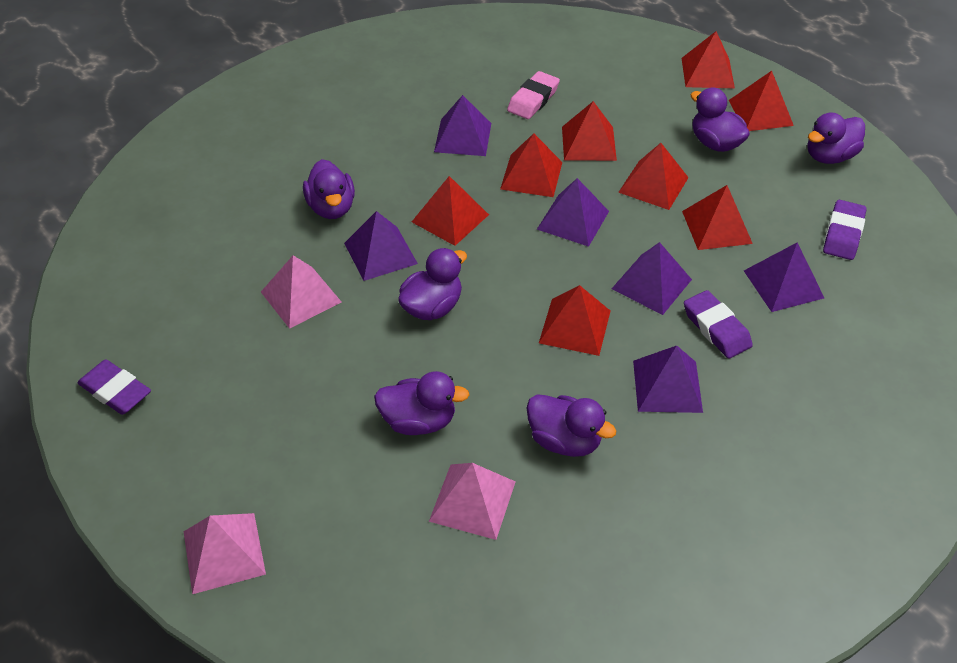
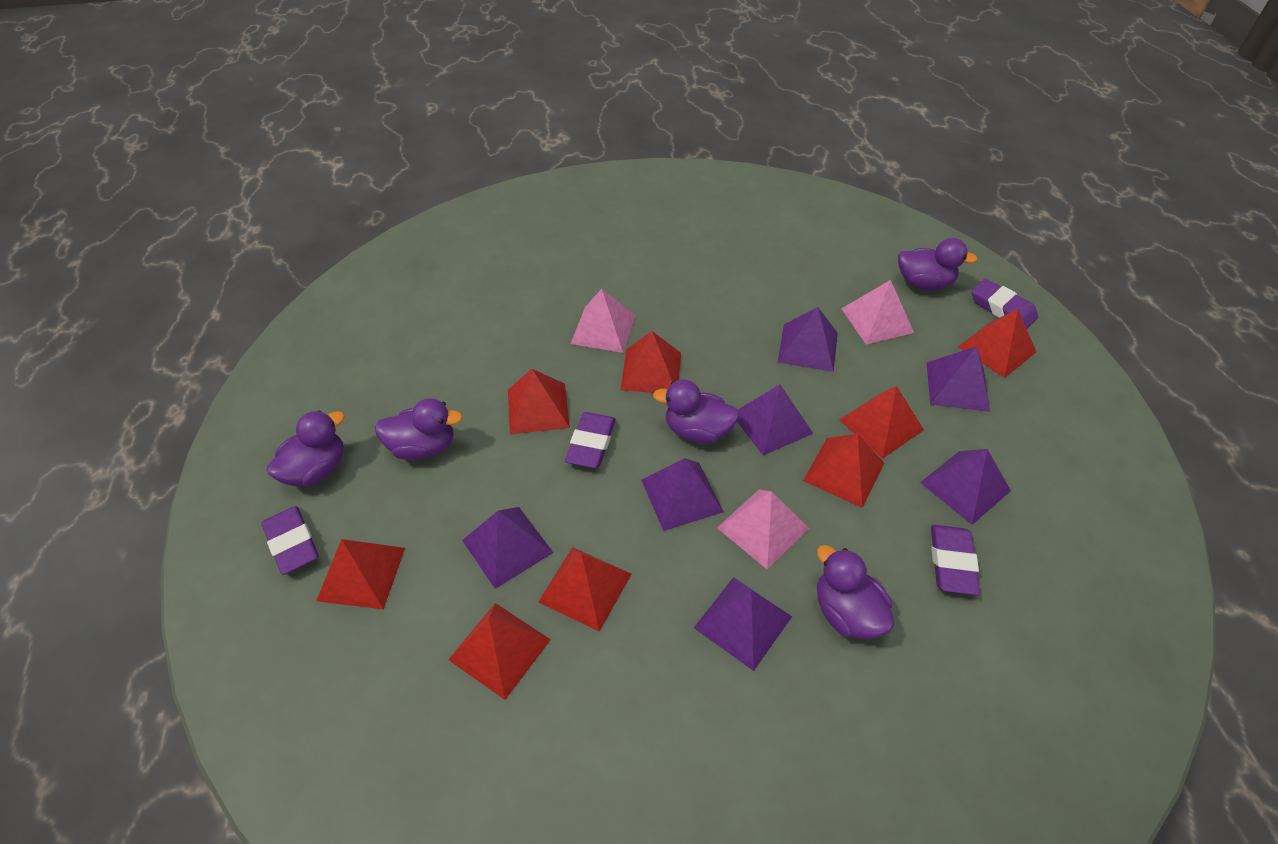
pink eraser: 1 -> 0
purple duck: 6 -> 5
purple eraser: 3 -> 4
purple pyramid: 6 -> 7

